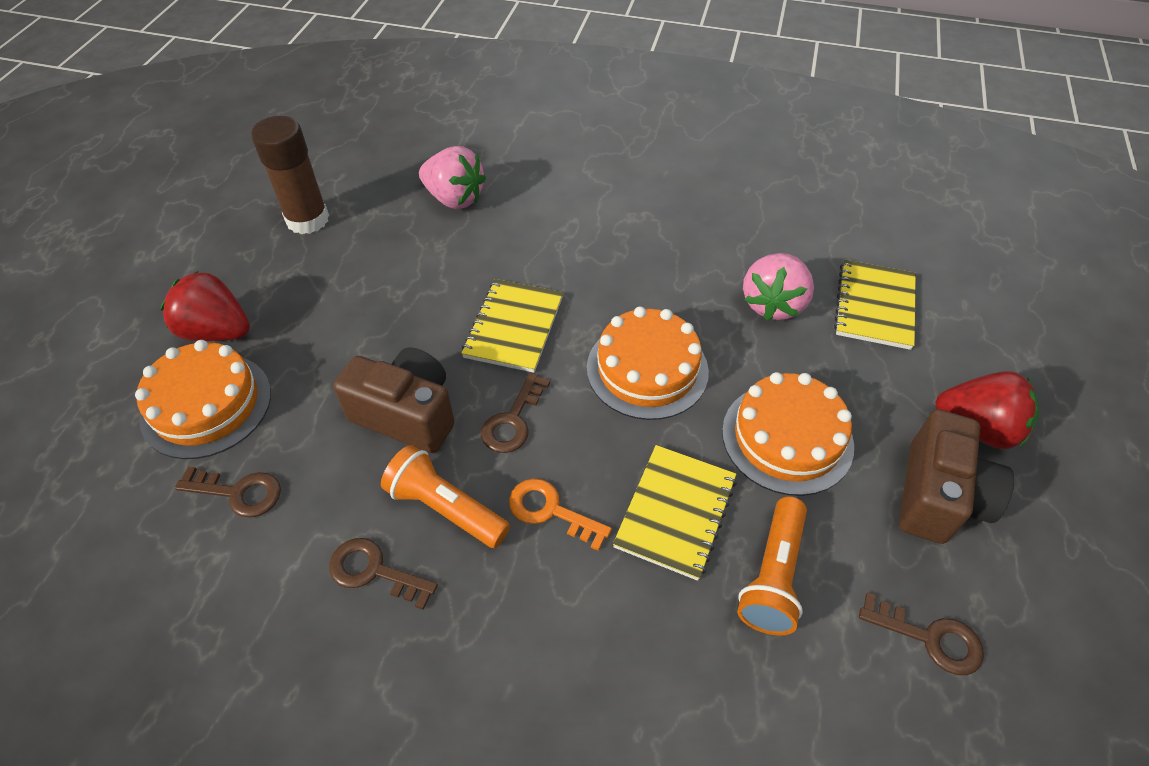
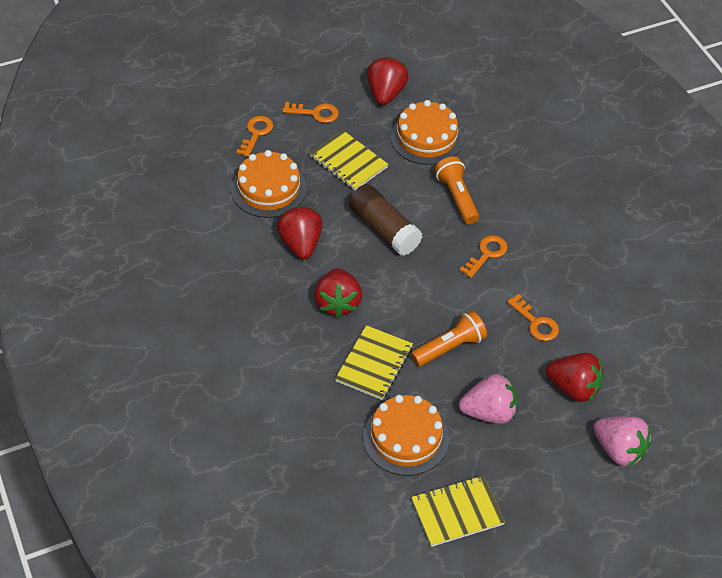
brown camera: 2 -> 0
brown key: 4 -> 0
orange key: 1 -> 4
red strawberry: 2 -> 4

